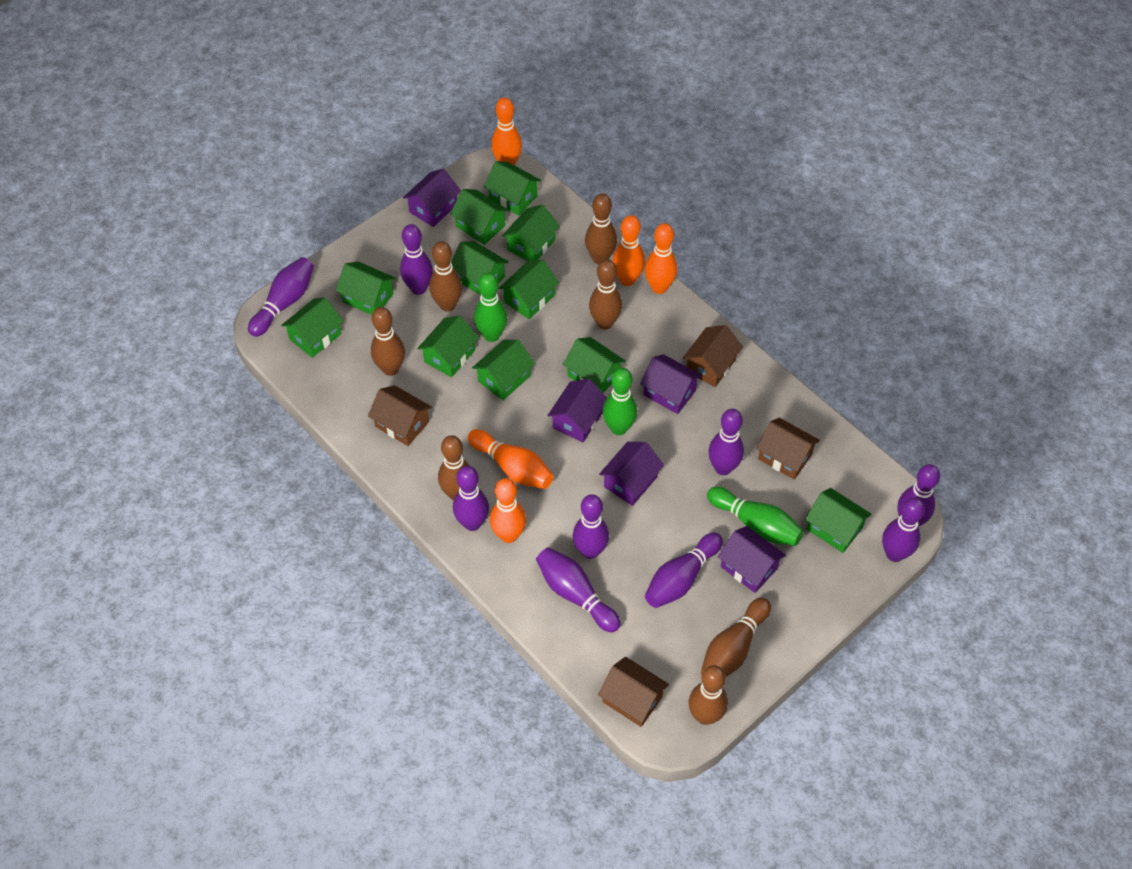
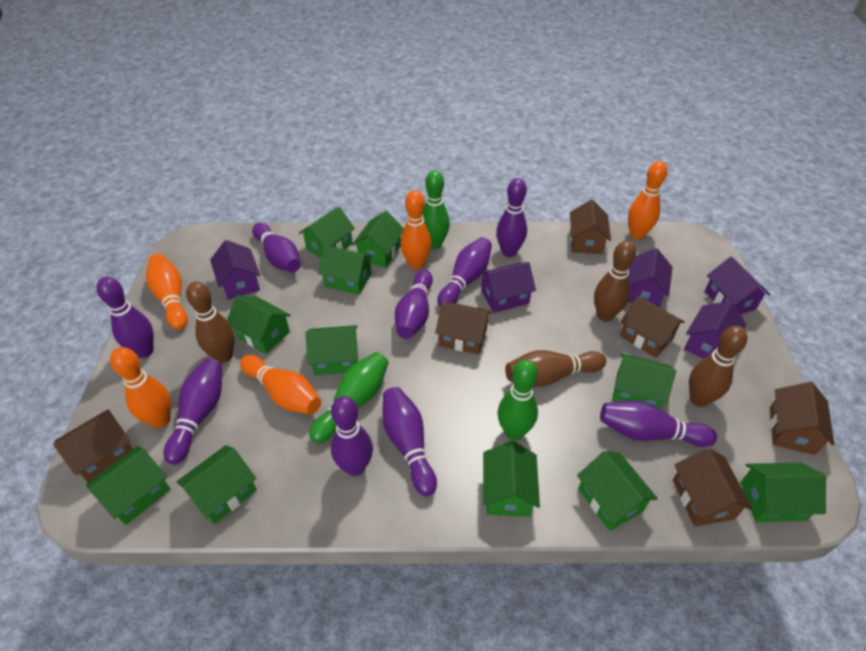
brown bowling pin: 7 -> 4
brown house: 4 -> 6

